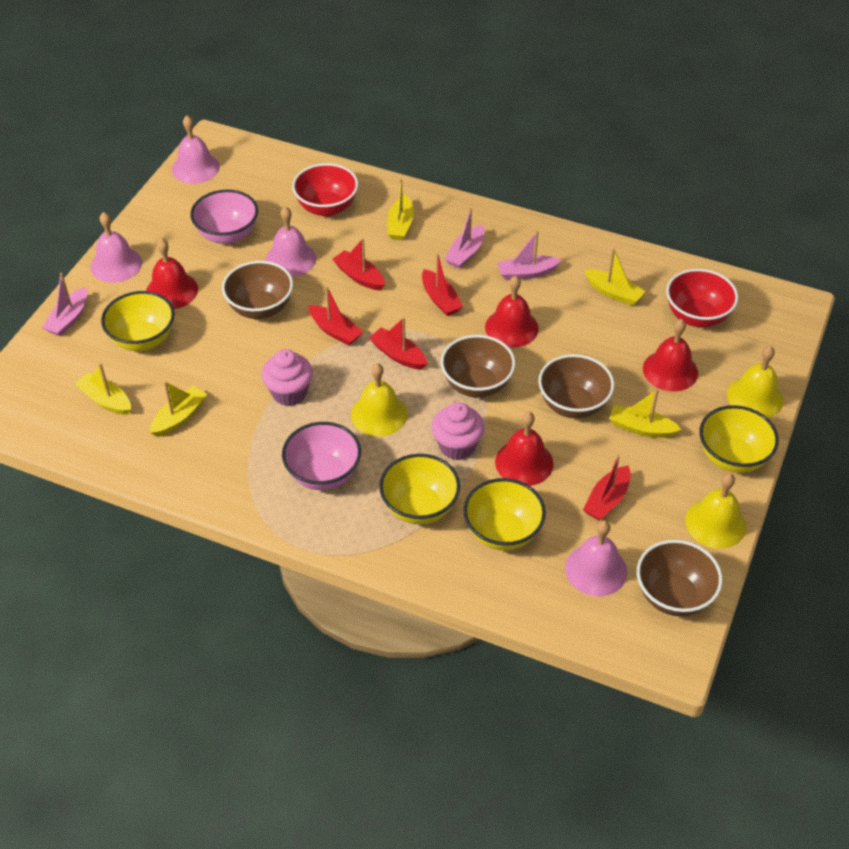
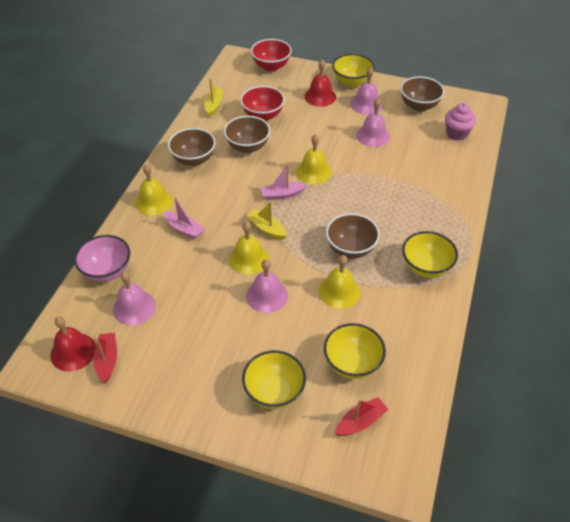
pink boat: 3 -> 2
pink bowl: 2 -> 1
pink cupcake: 2 -> 1
red bell: 4 -> 2
red boat: 5 -> 2
yellow bell: 3 -> 4
yellow boat: 5 -> 2

